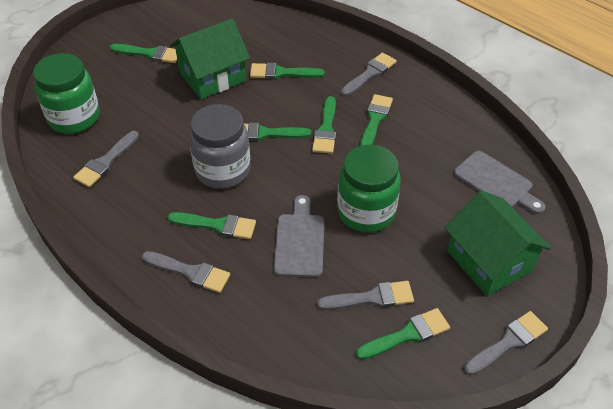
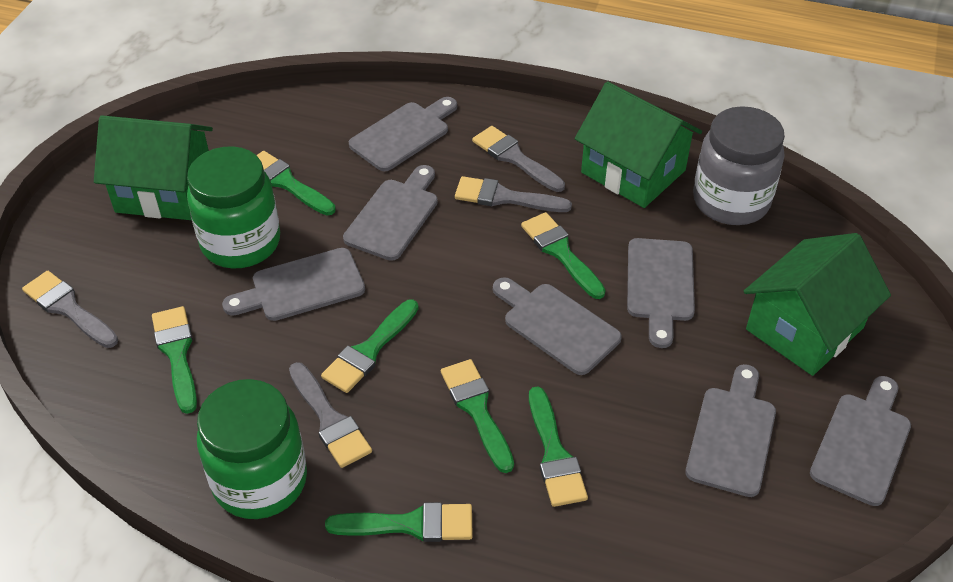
green house: 2 -> 3
grey brush: 5 -> 4
grey cutting board: 2 -> 7

